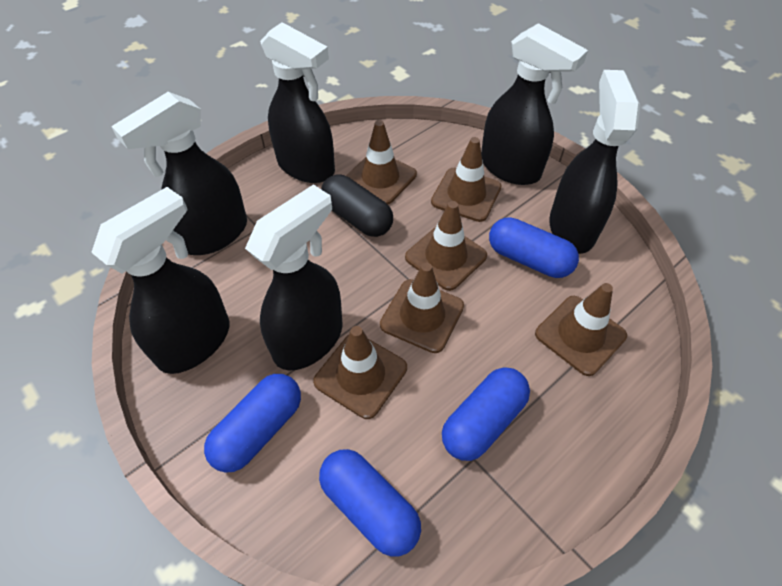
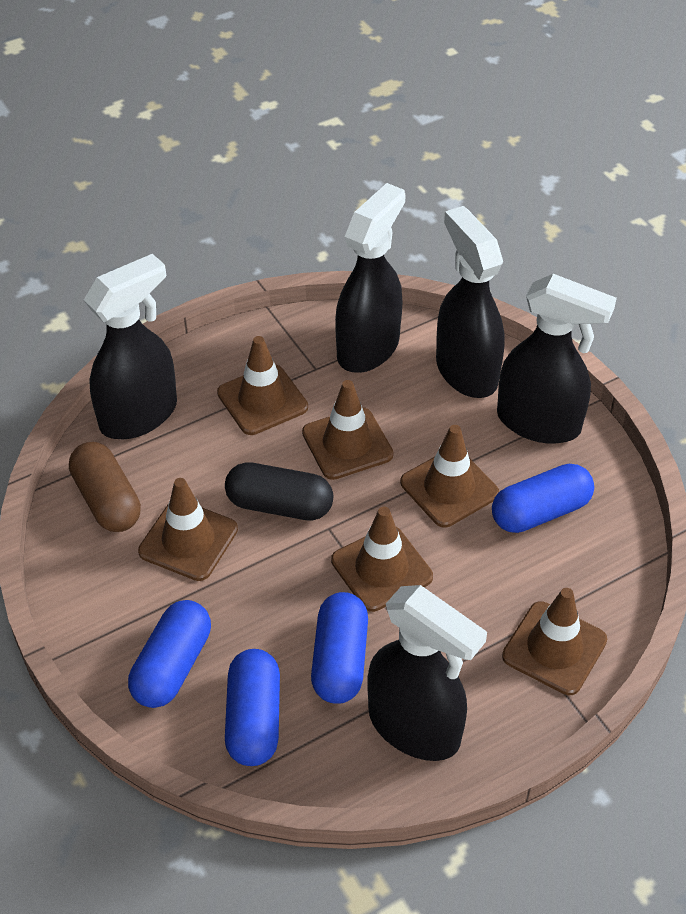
black spray bottle: 6 -> 5
brown capsule: 0 -> 1

